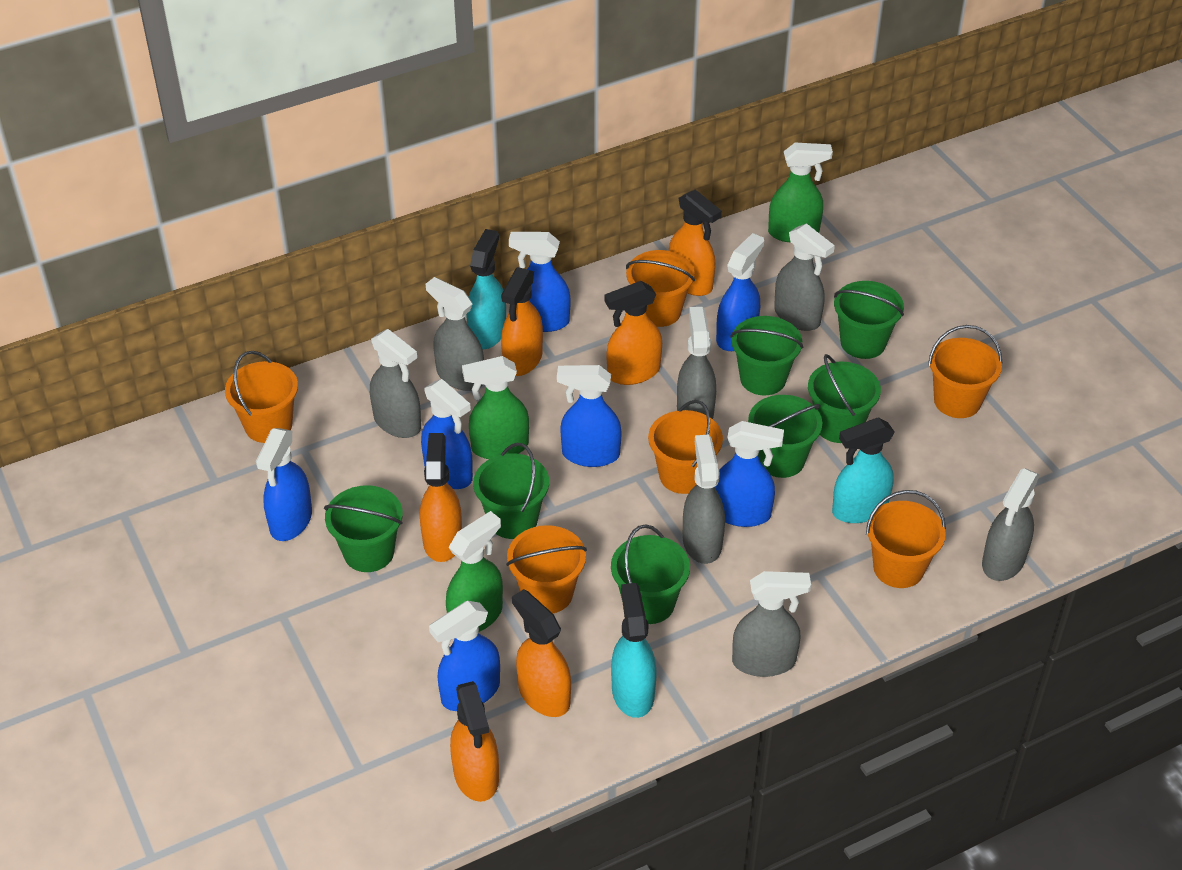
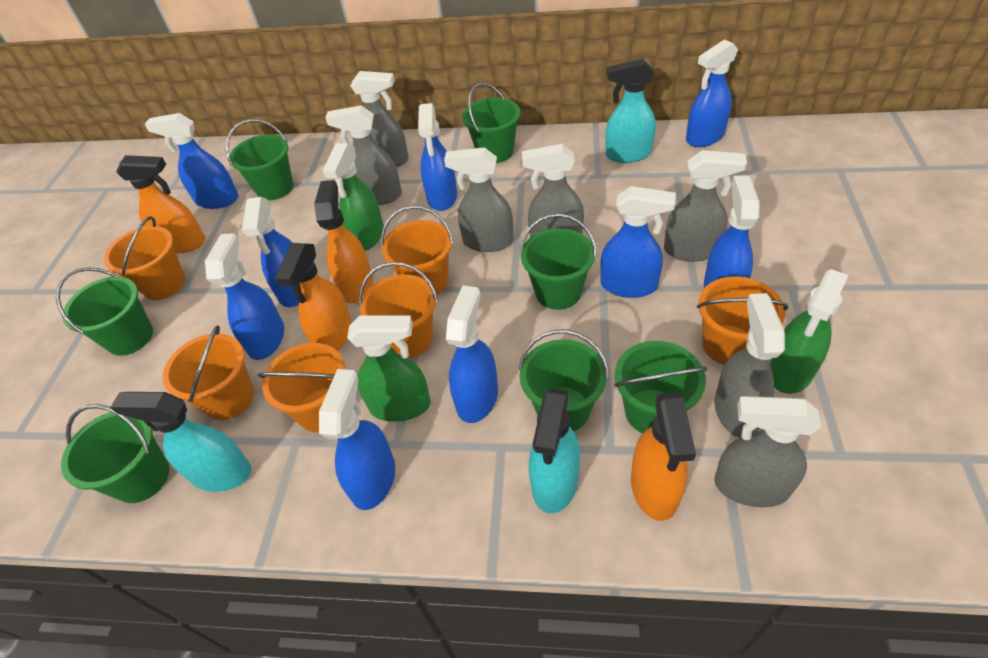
blue spray bottle: 7 -> 9
orange spray bottle: 6 -> 4

